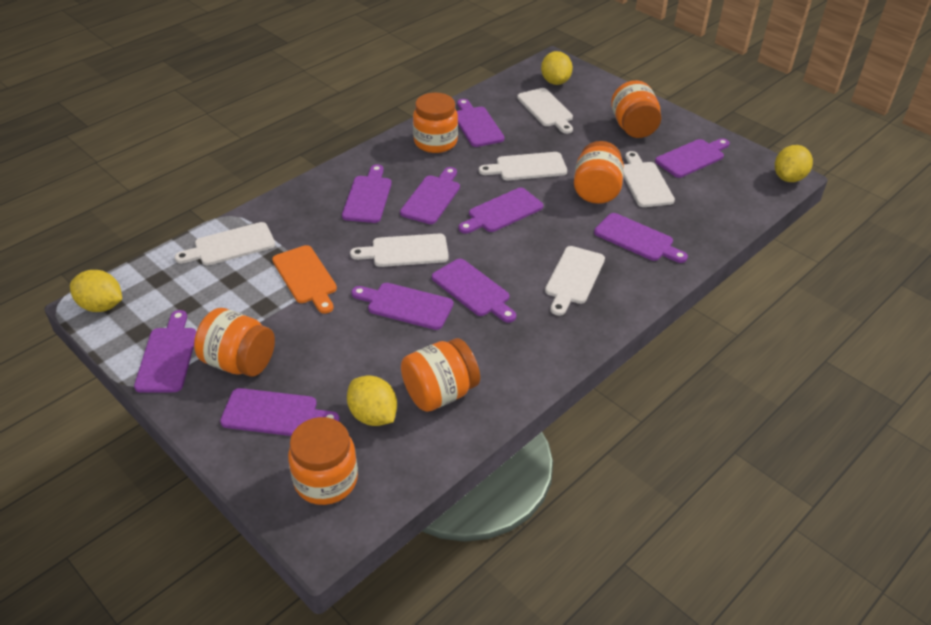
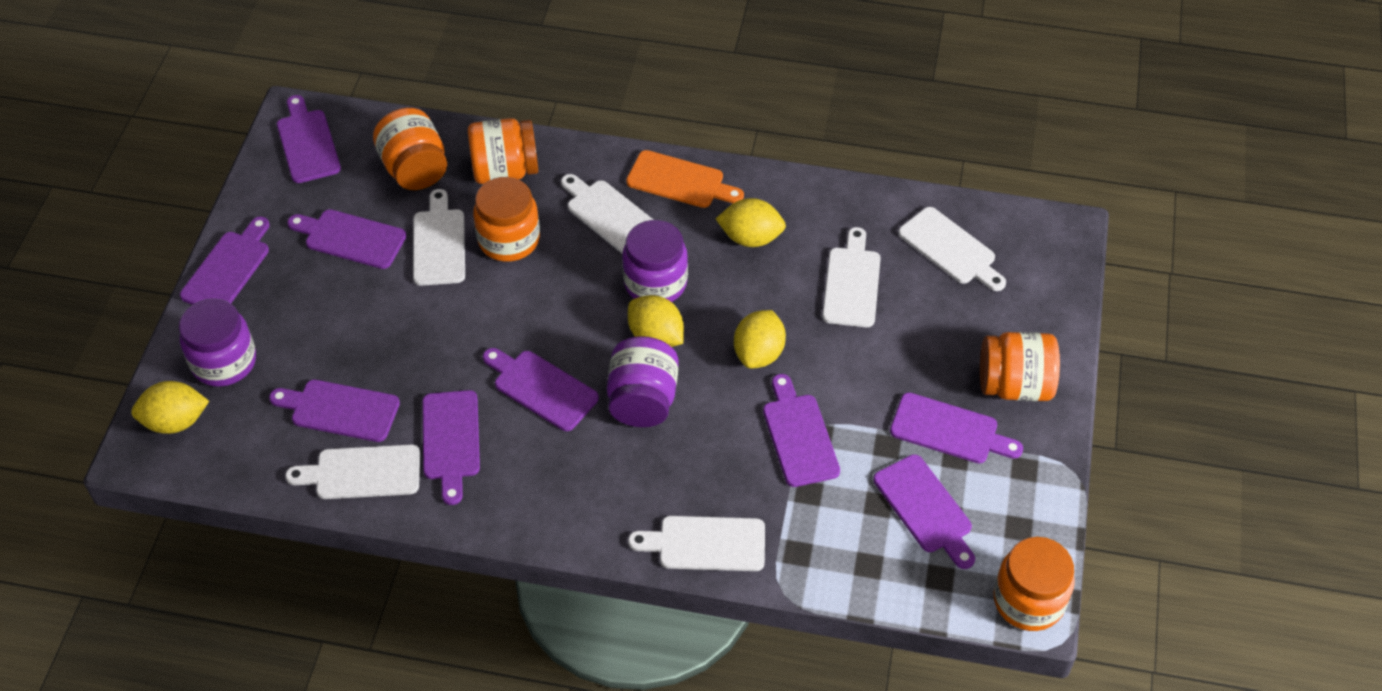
orange jar: 6 -> 5
purple cutting board: 10 -> 9
purple jar: 0 -> 3

